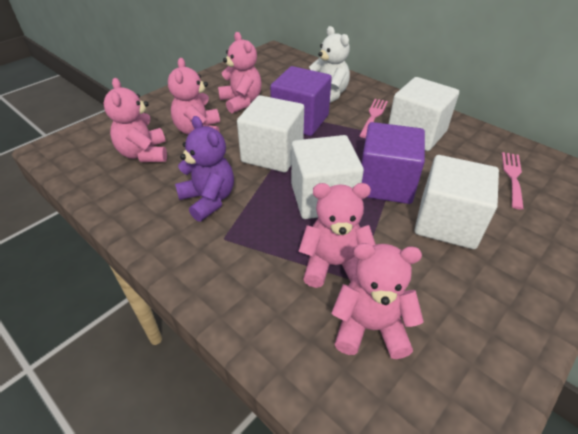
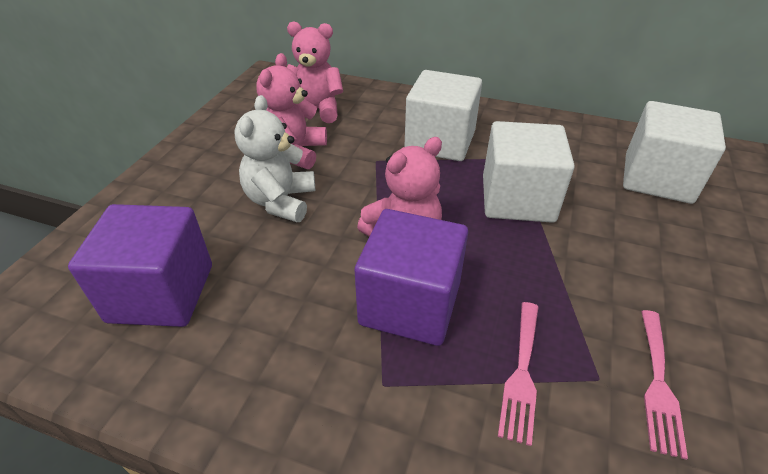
pink teddy bear: 5 -> 3
purple teddy bear: 1 -> 0
white cube: 4 -> 3

